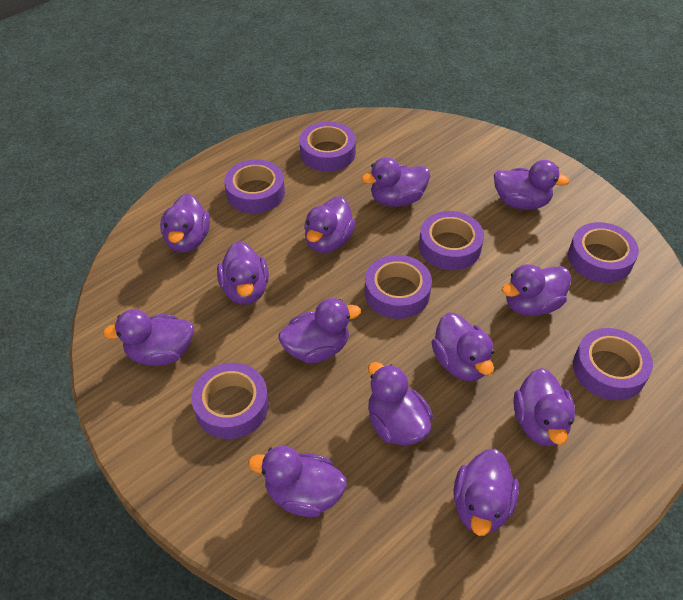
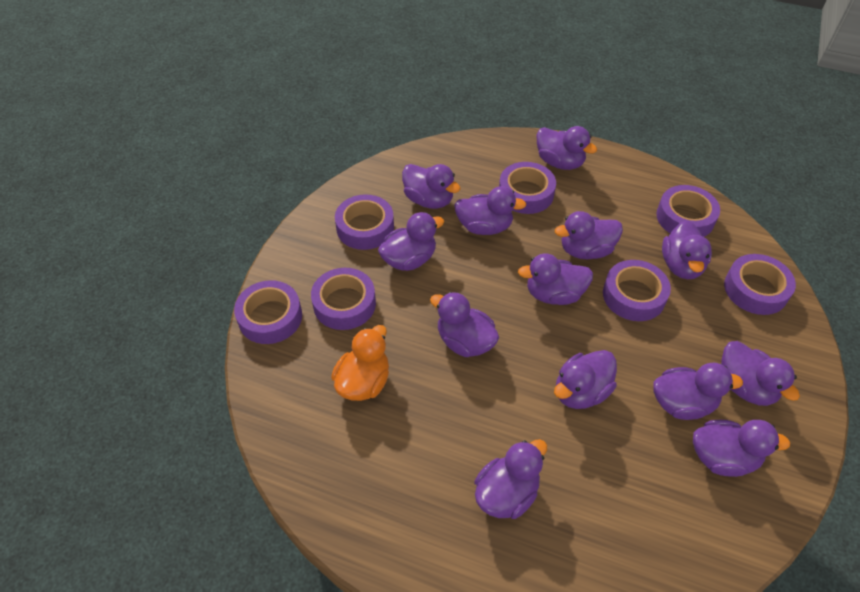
orange duck: 0 -> 1

